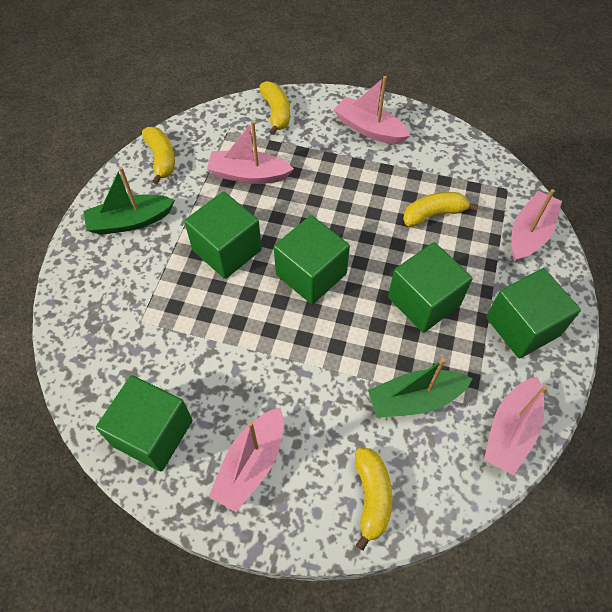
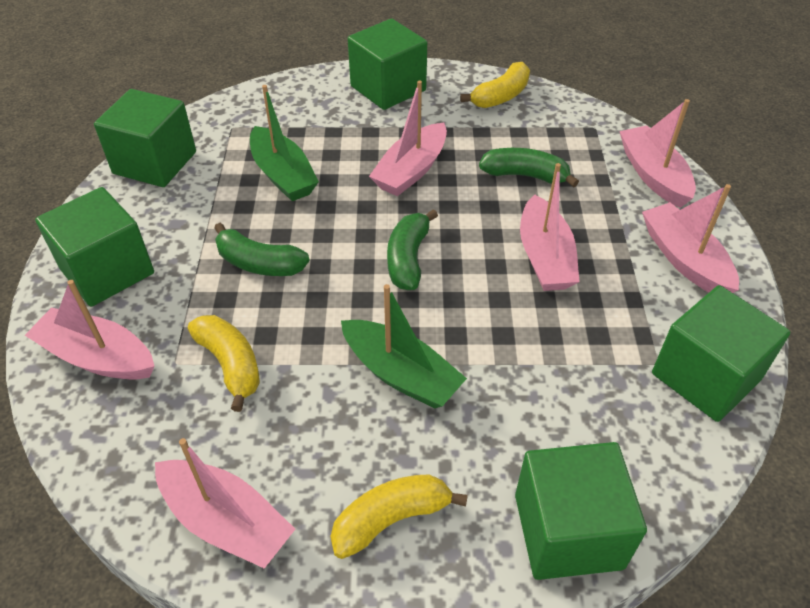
green banana: 0 -> 3
pink boat: 5 -> 6
yellow banana: 4 -> 3

